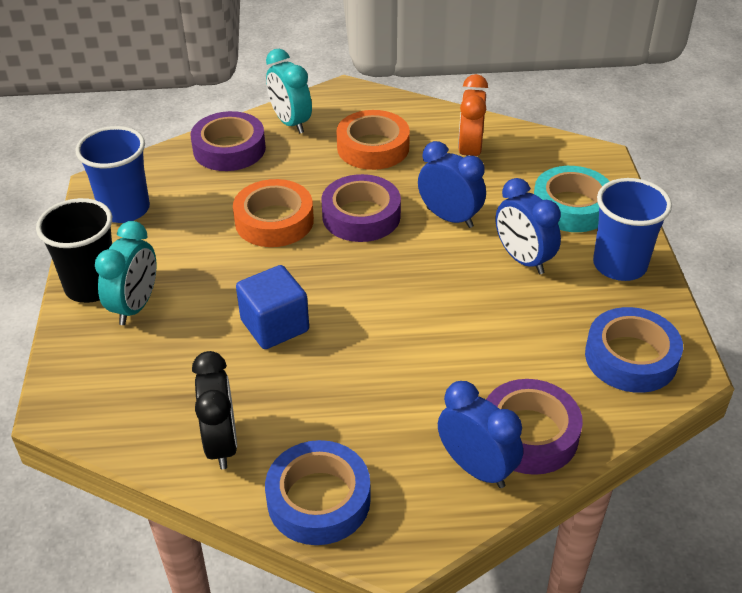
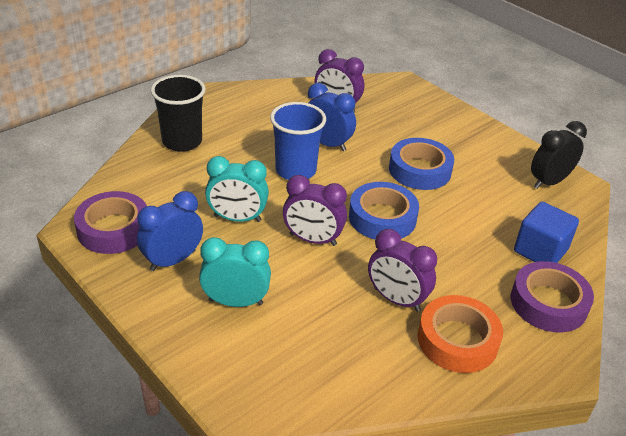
blue clock: 3 -> 2
blue cup: 2 -> 1
orange clock: 1 -> 0
orange tape: 2 -> 1
purple clock: 0 -> 3
purple tape: 3 -> 2
turquoise tape: 1 -> 0

